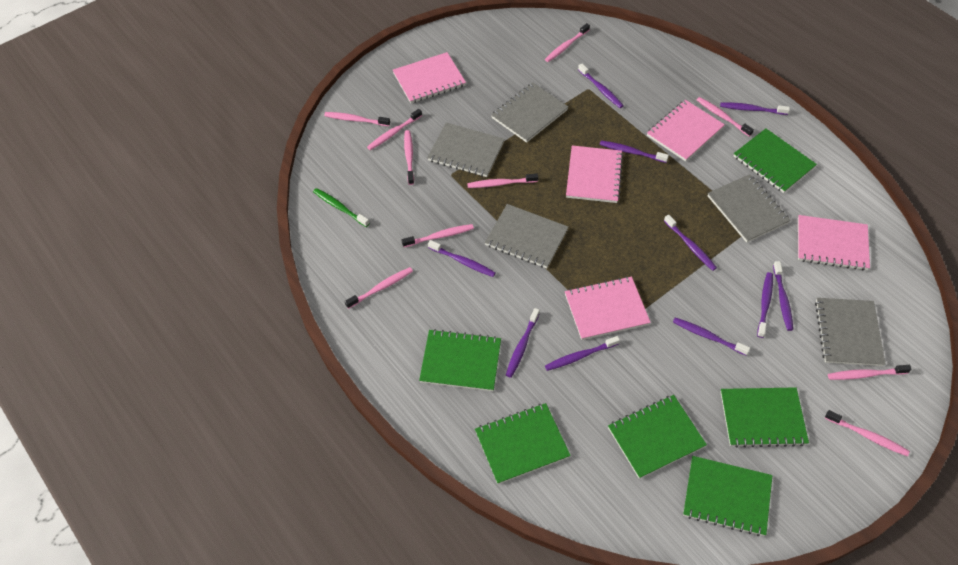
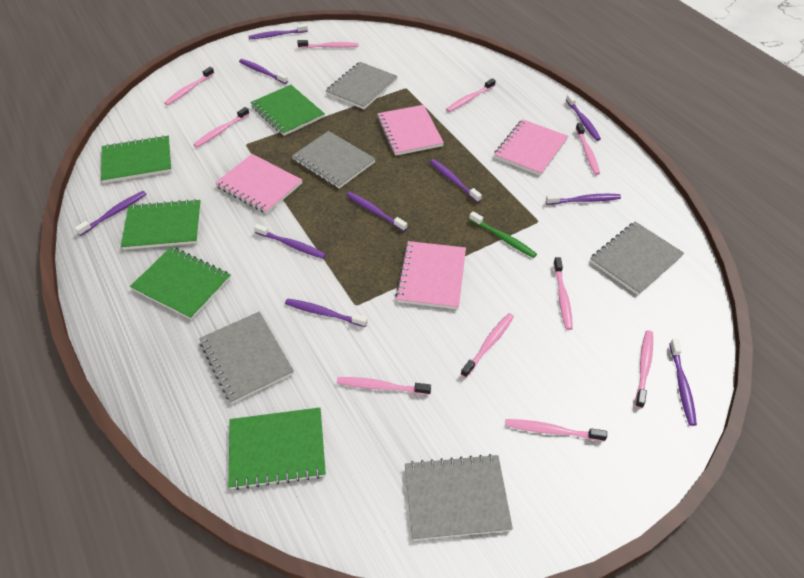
green notebook: 6 -> 5
pink notebook: 5 -> 4

